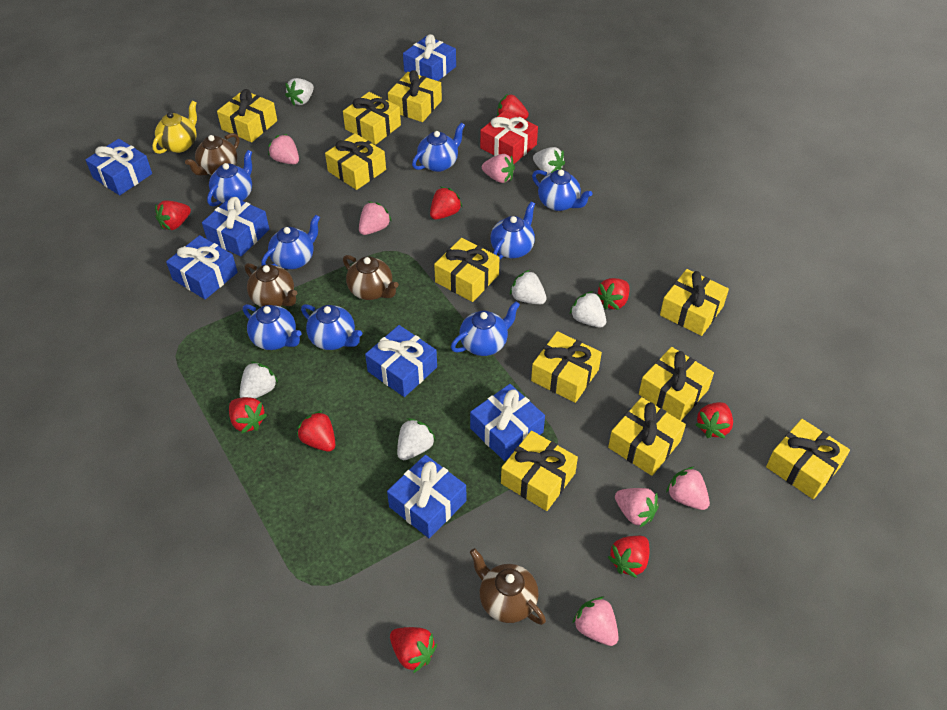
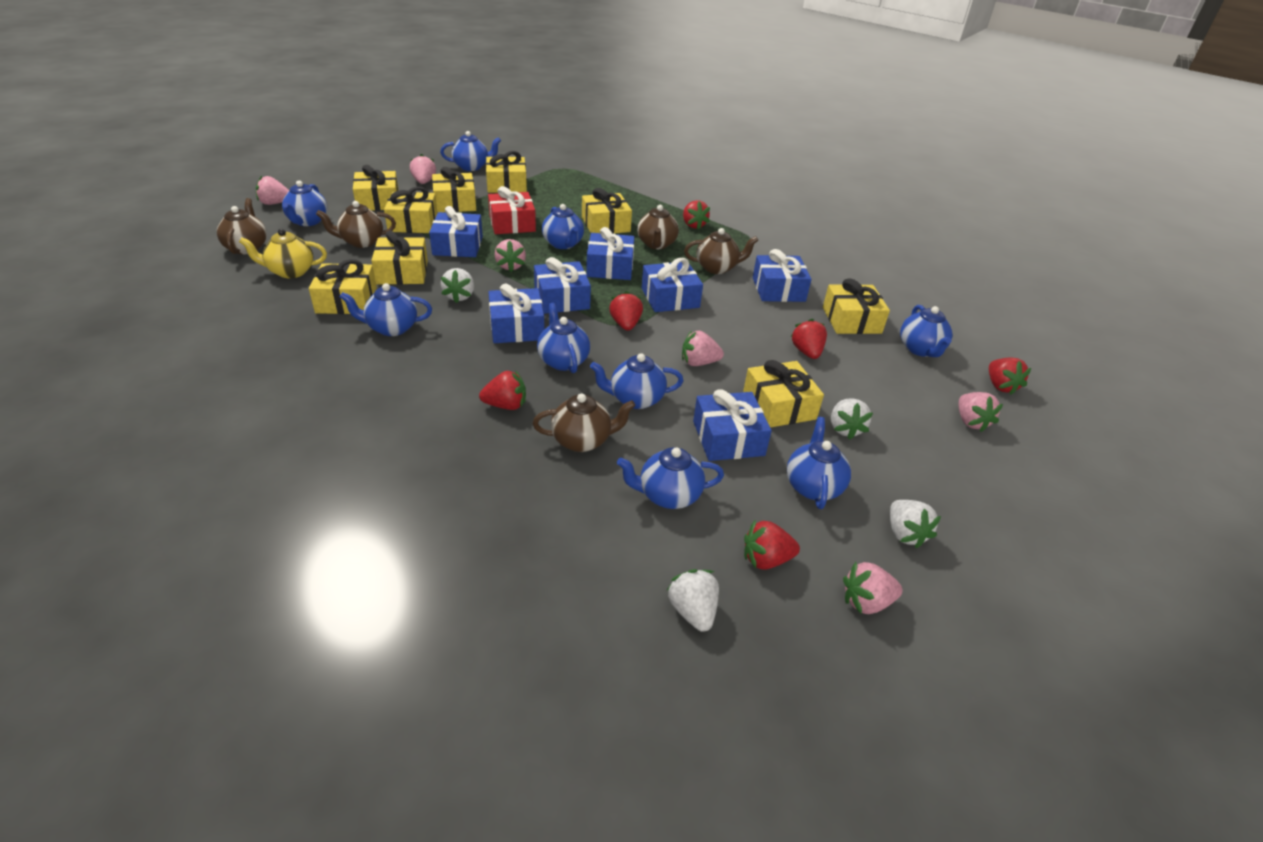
blue teapot: 8 -> 9
brown teapot: 4 -> 5
red strawberry: 9 -> 6
white strawberry: 6 -> 4
yellow gift: 11 -> 9

